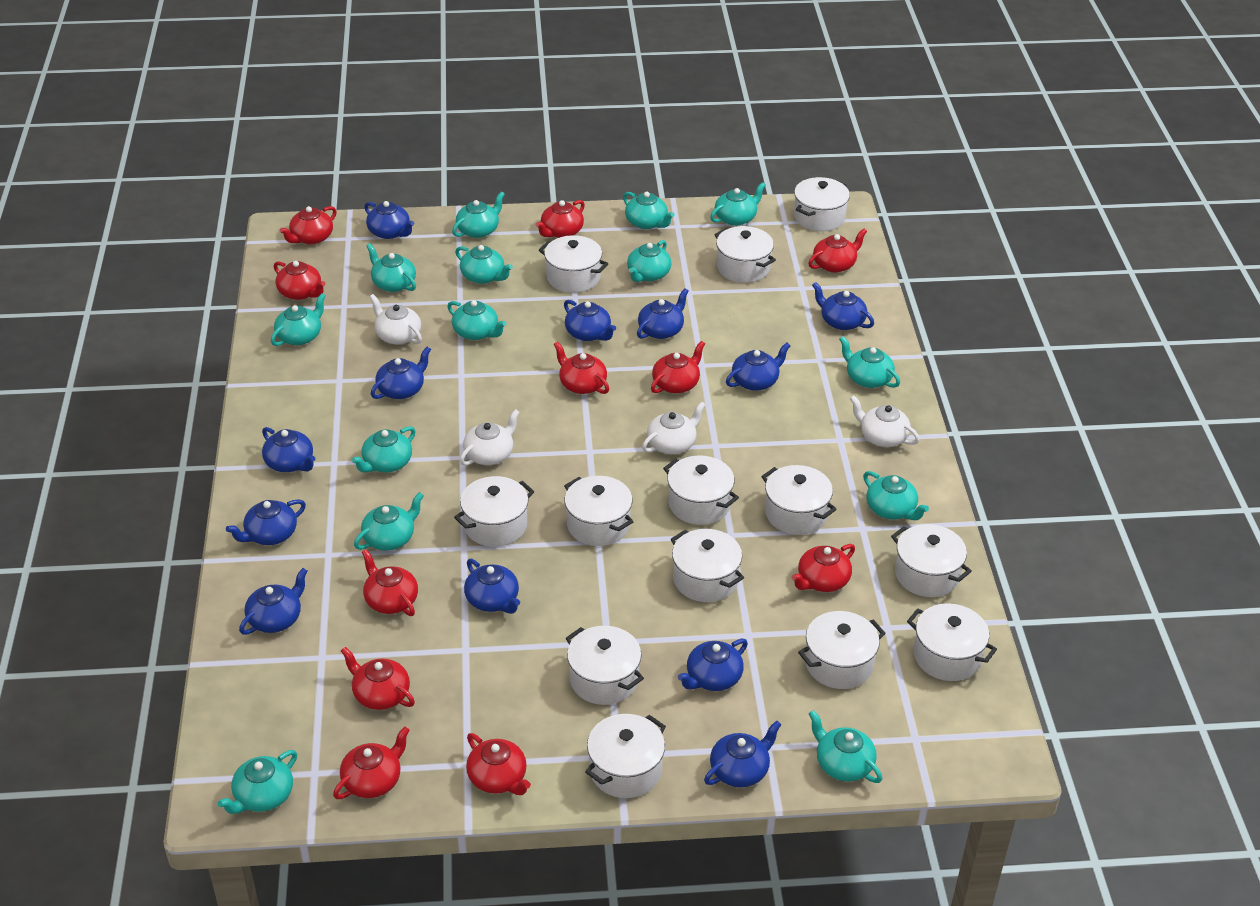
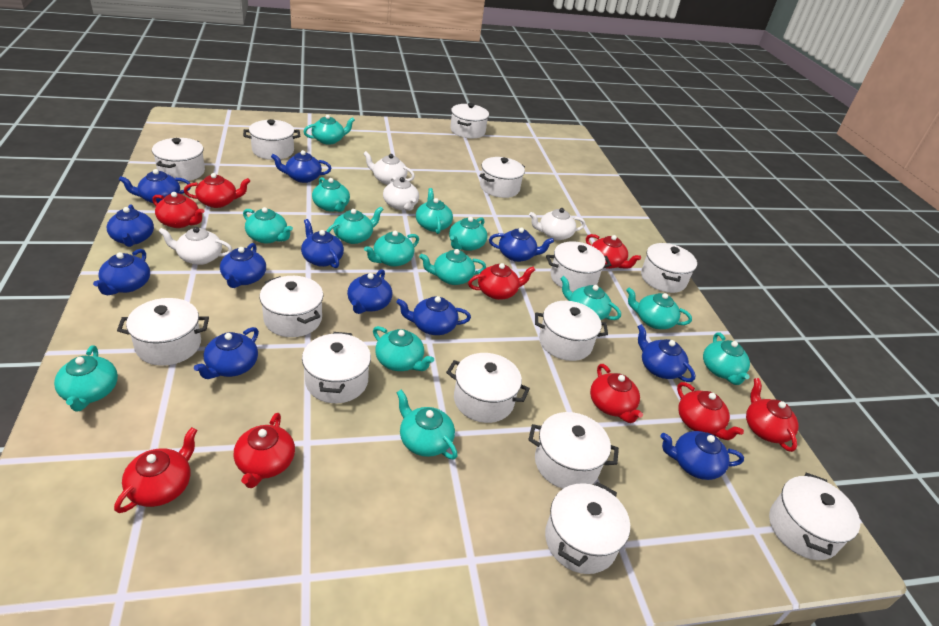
red teapot: 11 -> 9
white pot: 13 -> 14

